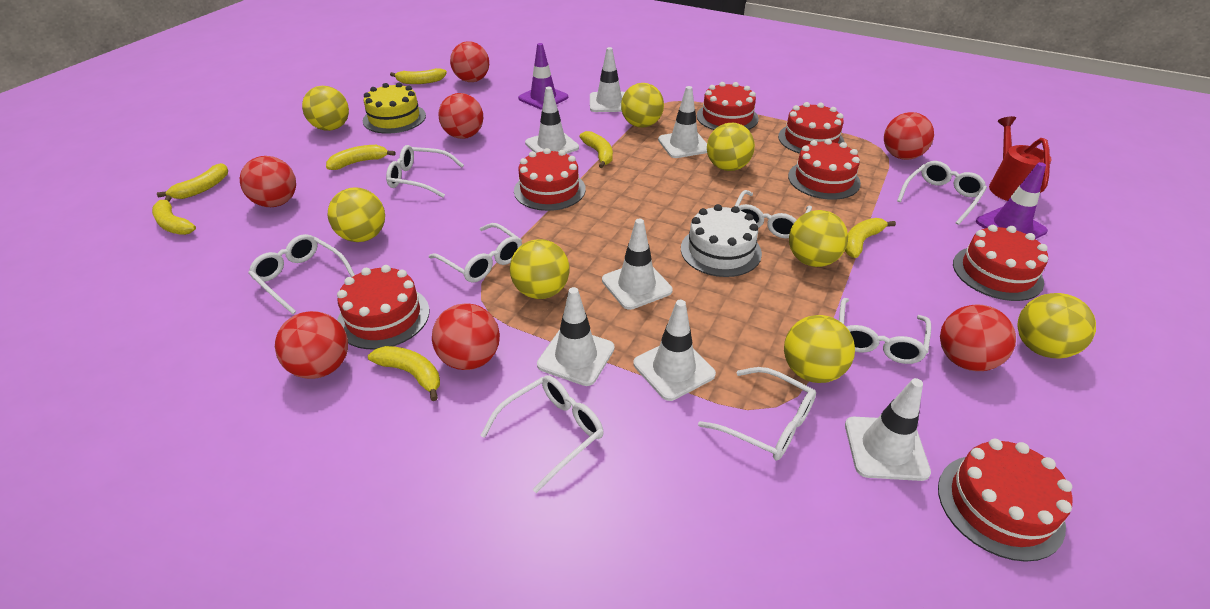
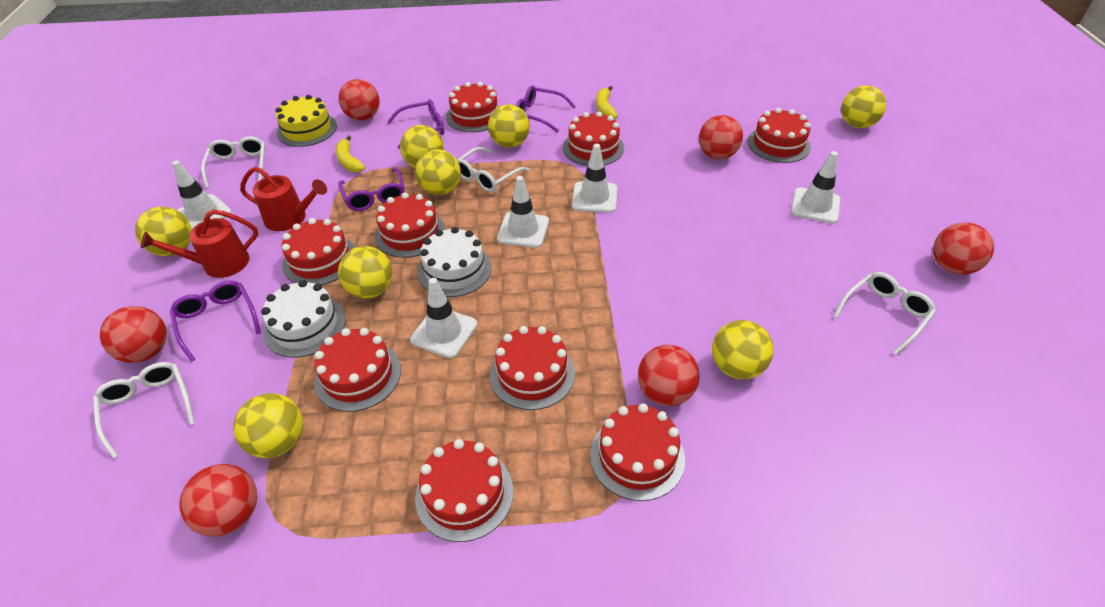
purple glasses: 0 -> 4
purple traffic cone: 2 -> 0
red ball: 7 -> 6
red cake: 7 -> 9
red watering can: 1 -> 2
white cake: 1 -> 2
white glasses: 8 -> 4
white traffic cone: 7 -> 5
yellow banana: 7 -> 2

